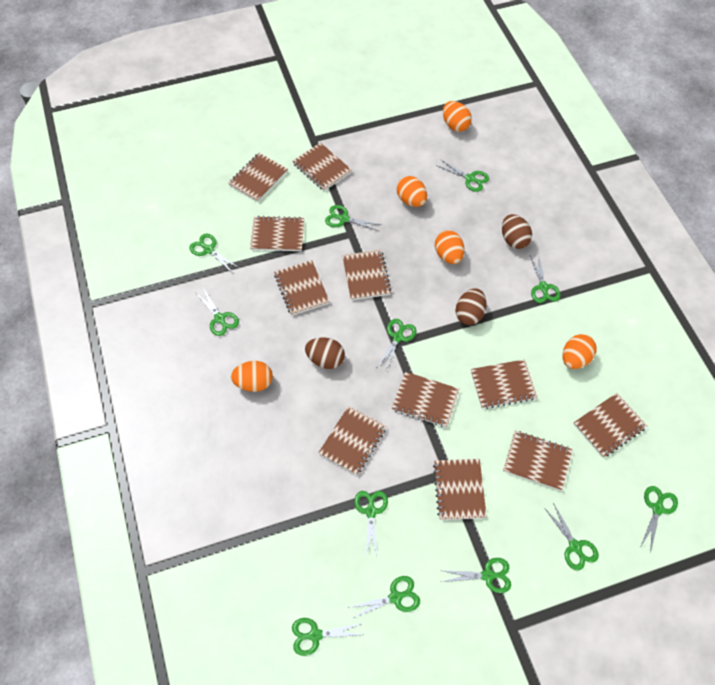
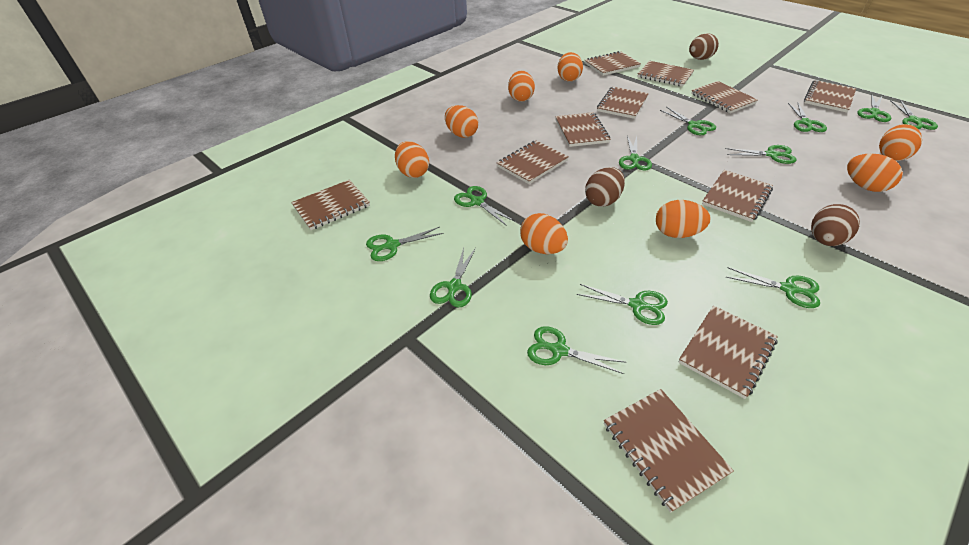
orange egg: 5 -> 8

